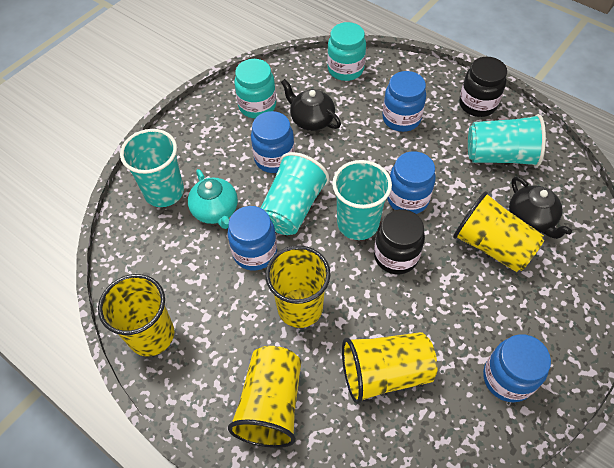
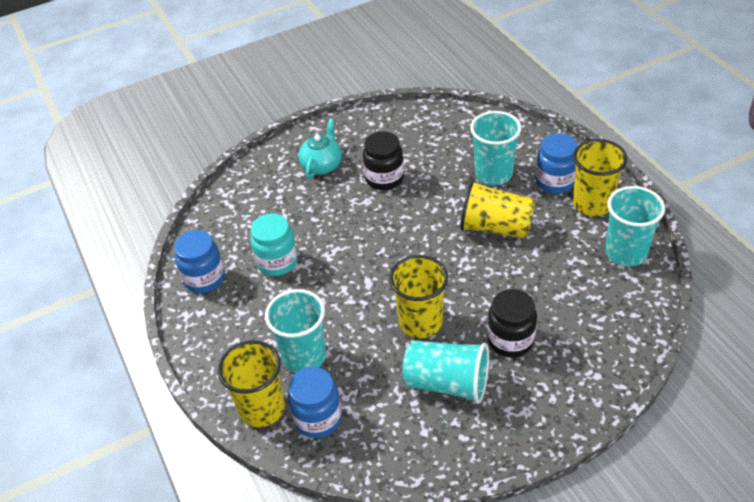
black teapot: 2 -> 0
blue jar: 5 -> 3
turquoise jar: 2 -> 1
yellow cup: 5 -> 4

